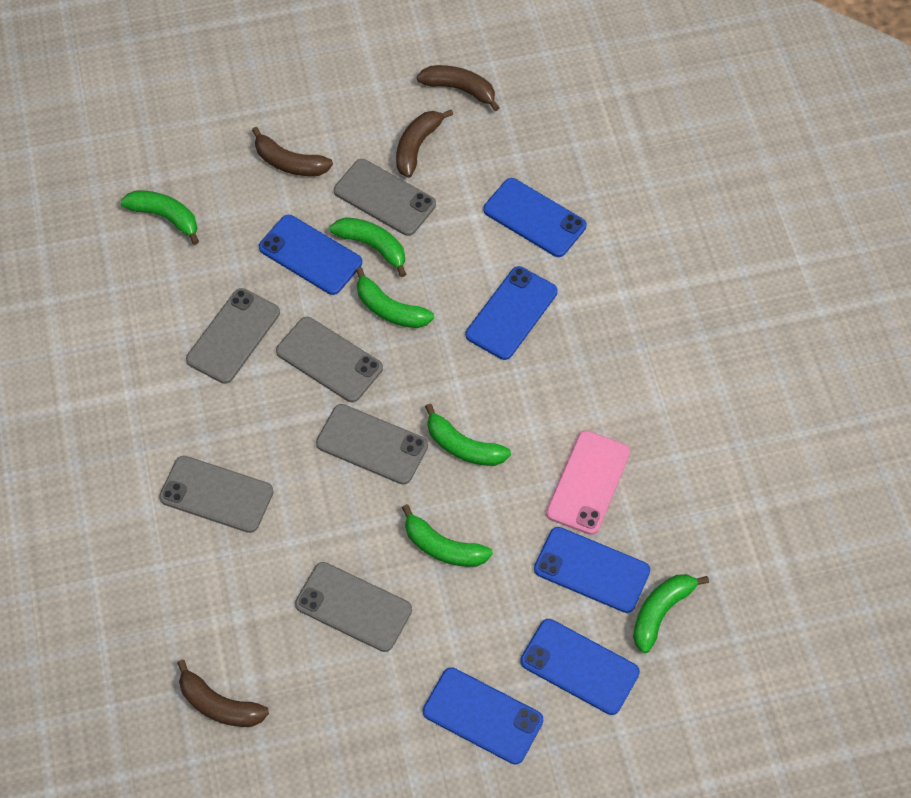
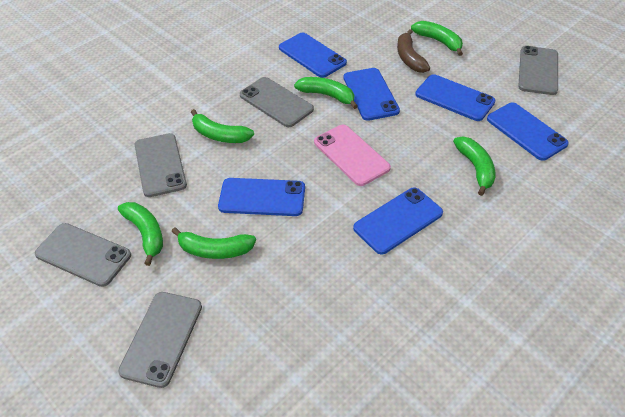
brown banana: 4 -> 1
grey phone: 6 -> 5

